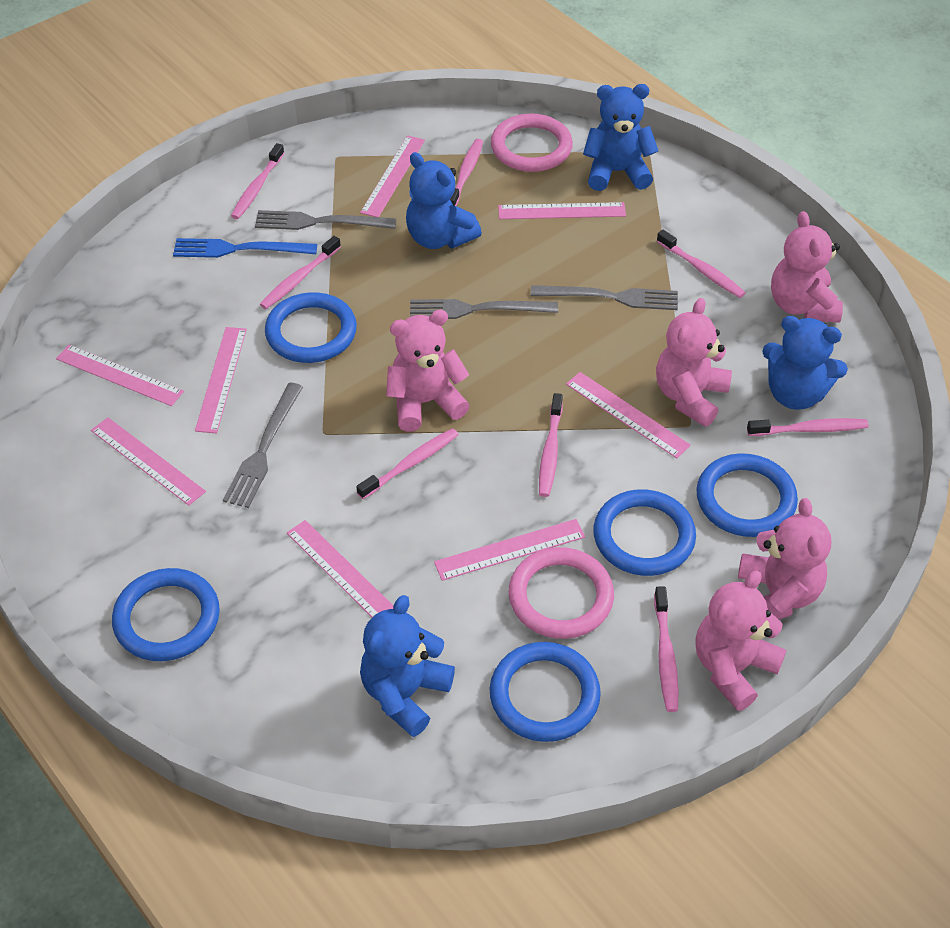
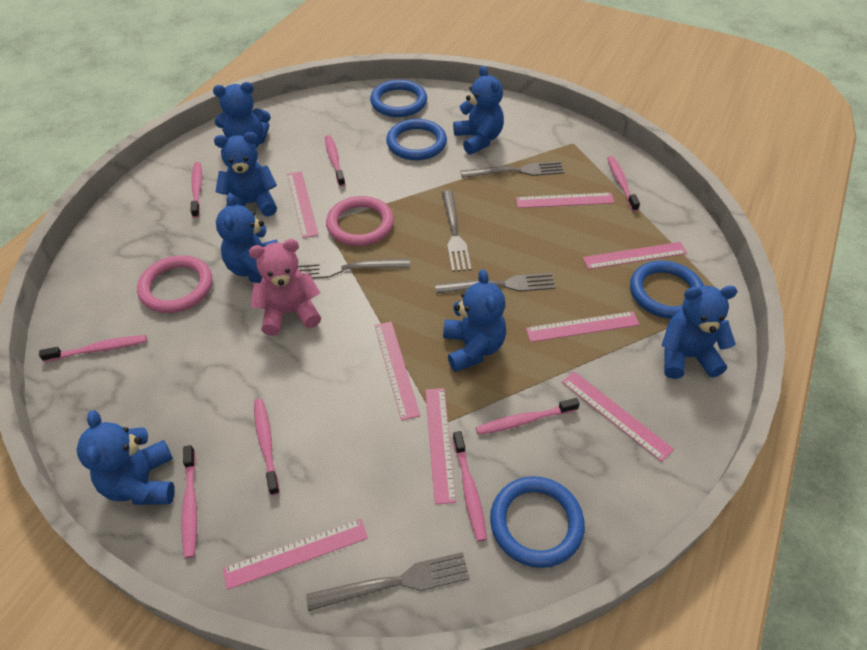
blue fork: 1 -> 0
blue ring: 5 -> 4
blue teddy bear: 4 -> 7
grey fork: 4 -> 5
pink teddy bear: 5 -> 1

